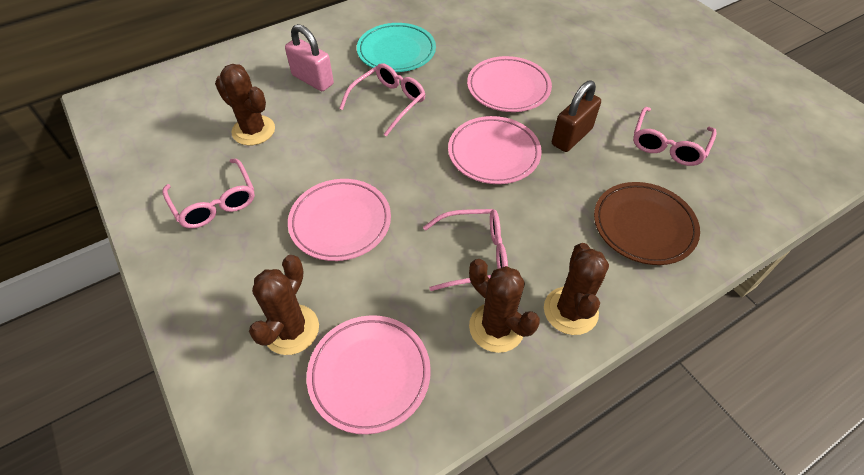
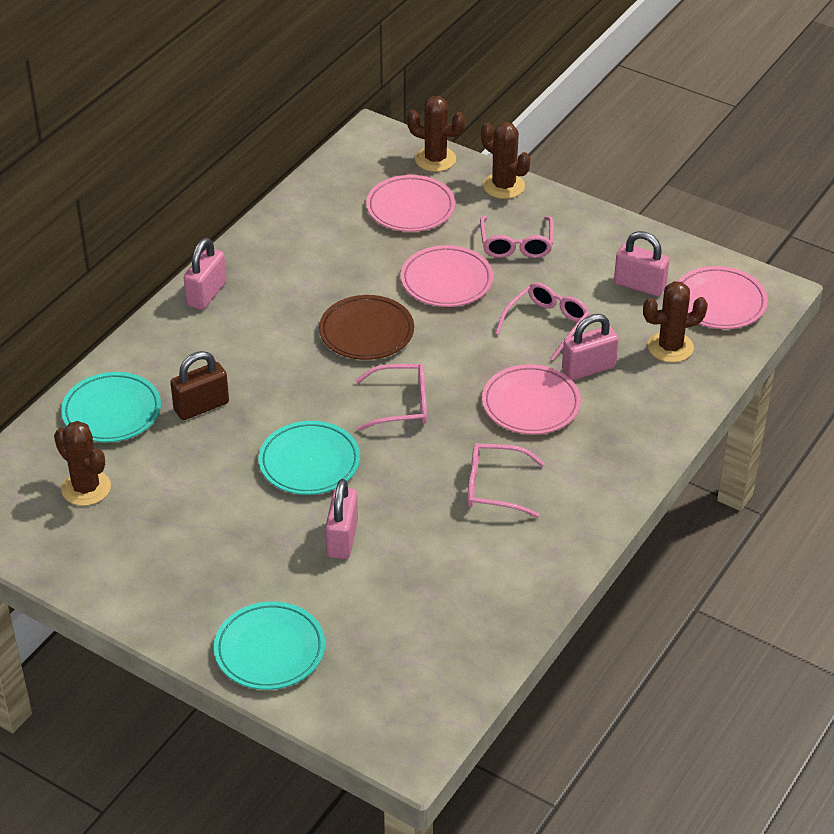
pink padlock: 1 -> 4
turquoise plate: 1 -> 3

